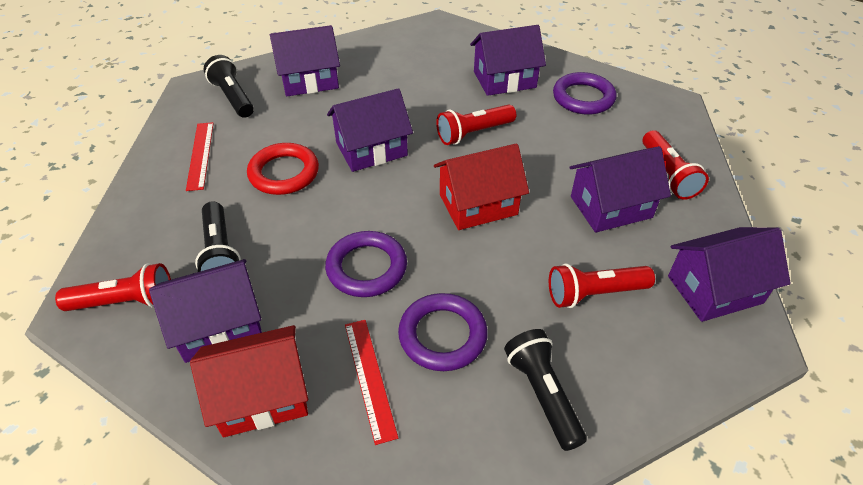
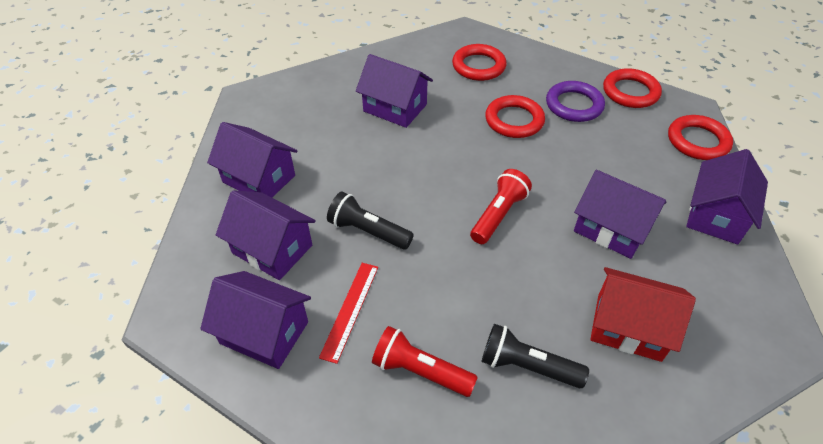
black flashlight: 3 -> 2
purple ring: 3 -> 1
red flashlight: 4 -> 2
red house: 2 -> 1
red ring: 1 -> 4
red ruler: 2 -> 1

